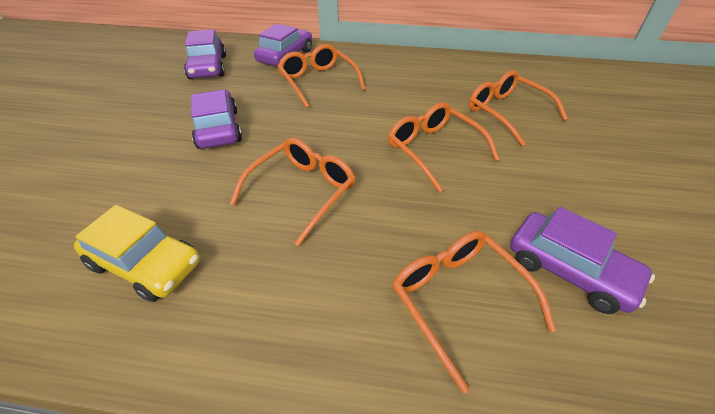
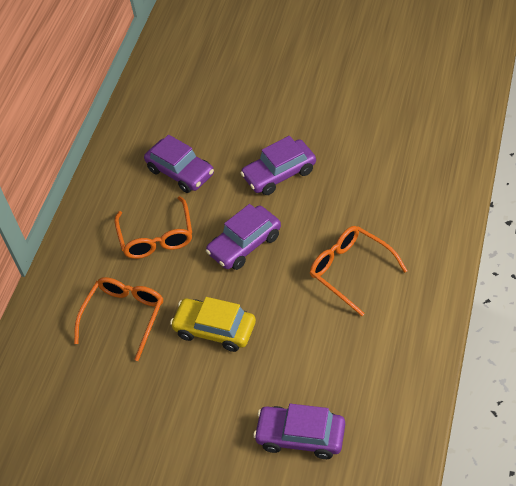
orange glasses: 5 -> 3

